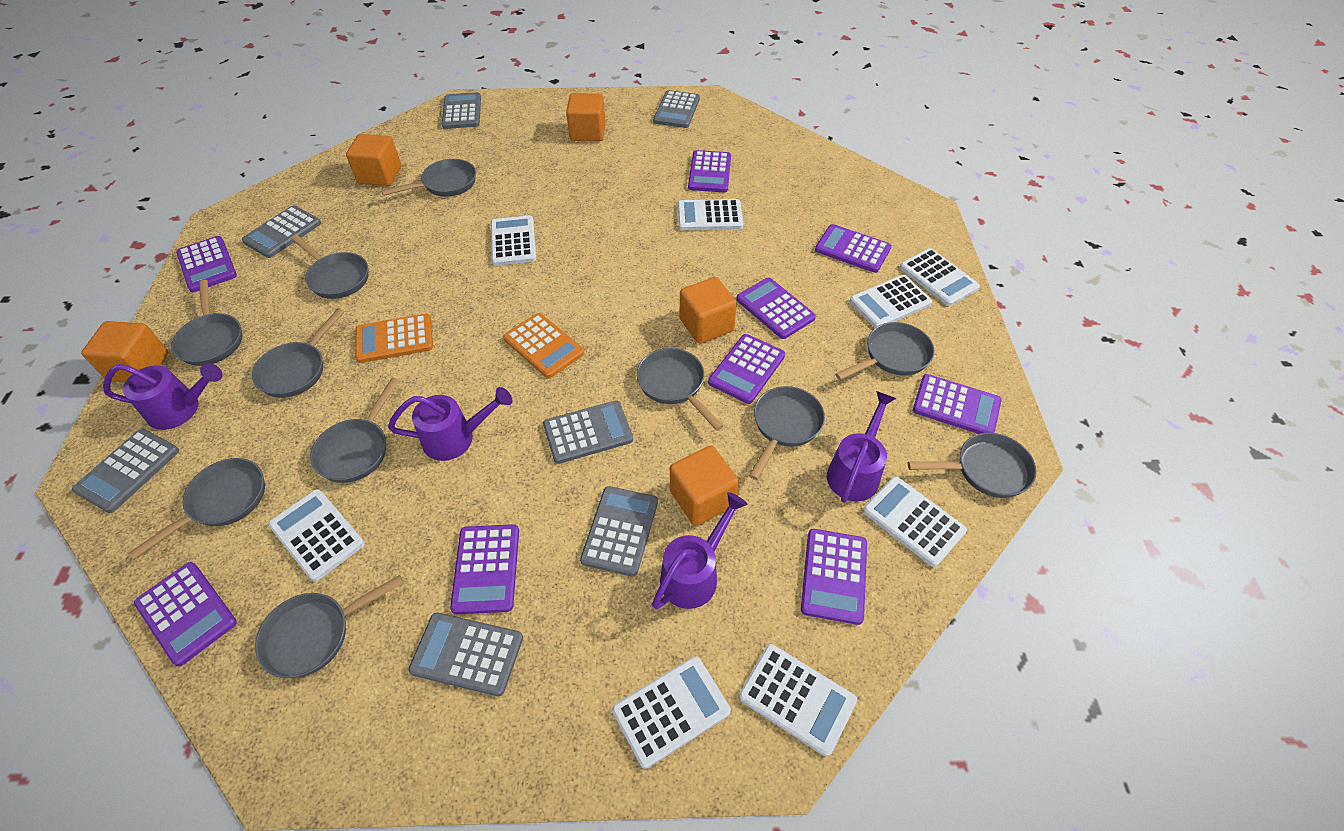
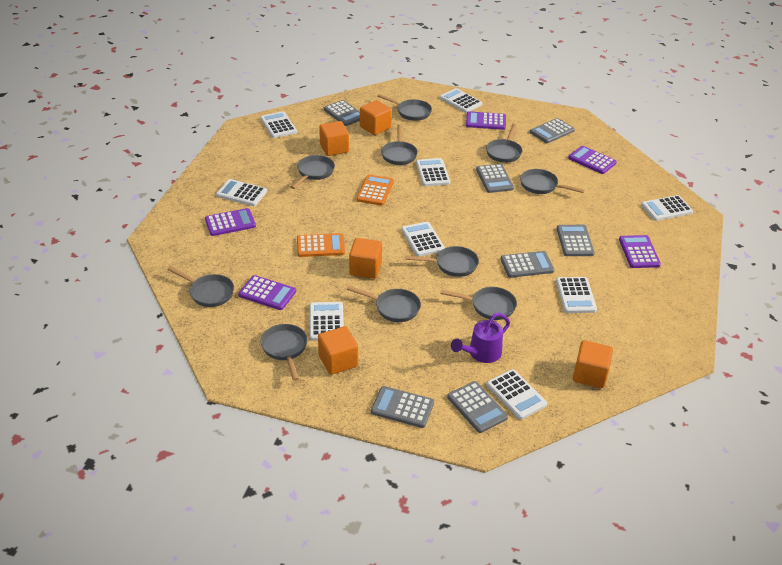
grey pan: 11 -> 10
purple calculator: 9 -> 5
purple watering can: 4 -> 1
white calculator: 8 -> 9

